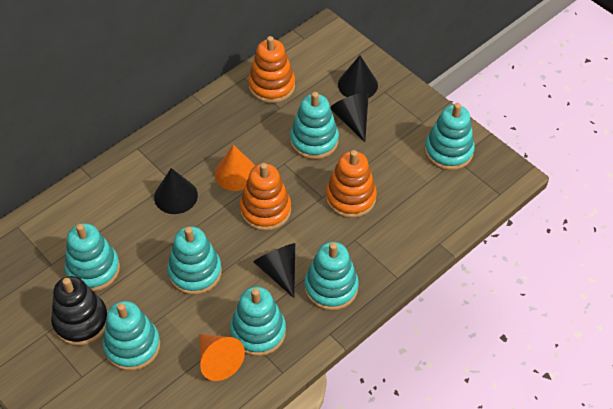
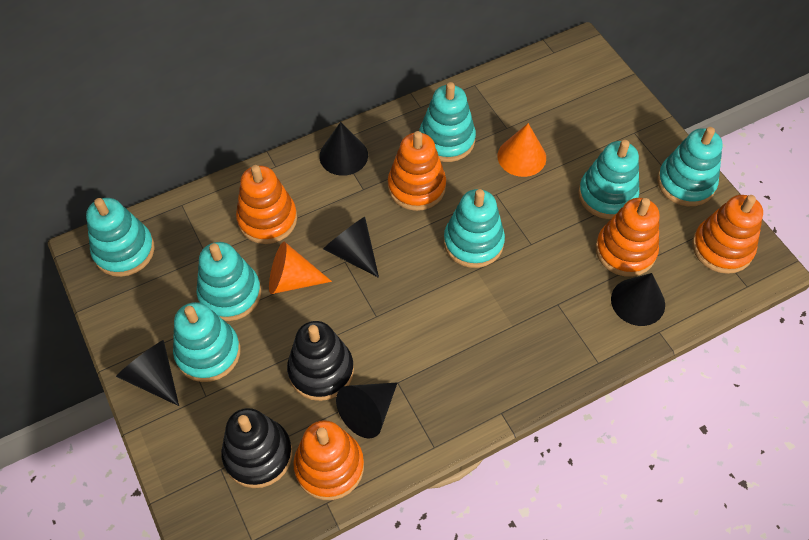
black cone: 4 -> 5
black stacking toy: 1 -> 2
orange stacking toy: 3 -> 5

